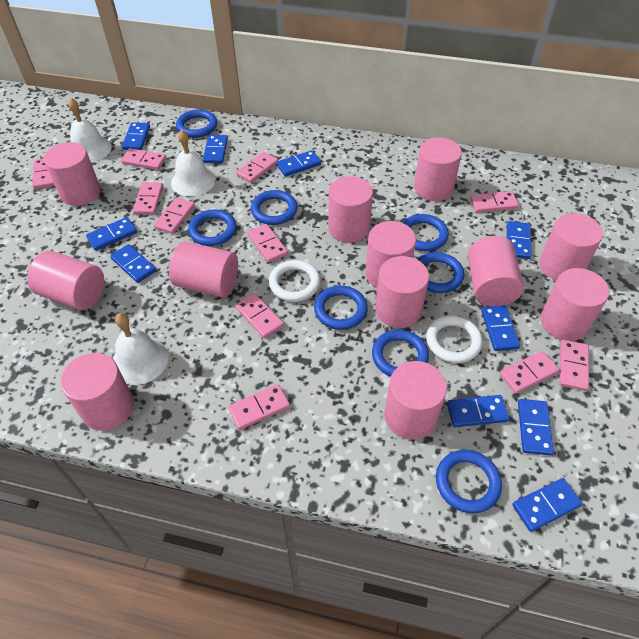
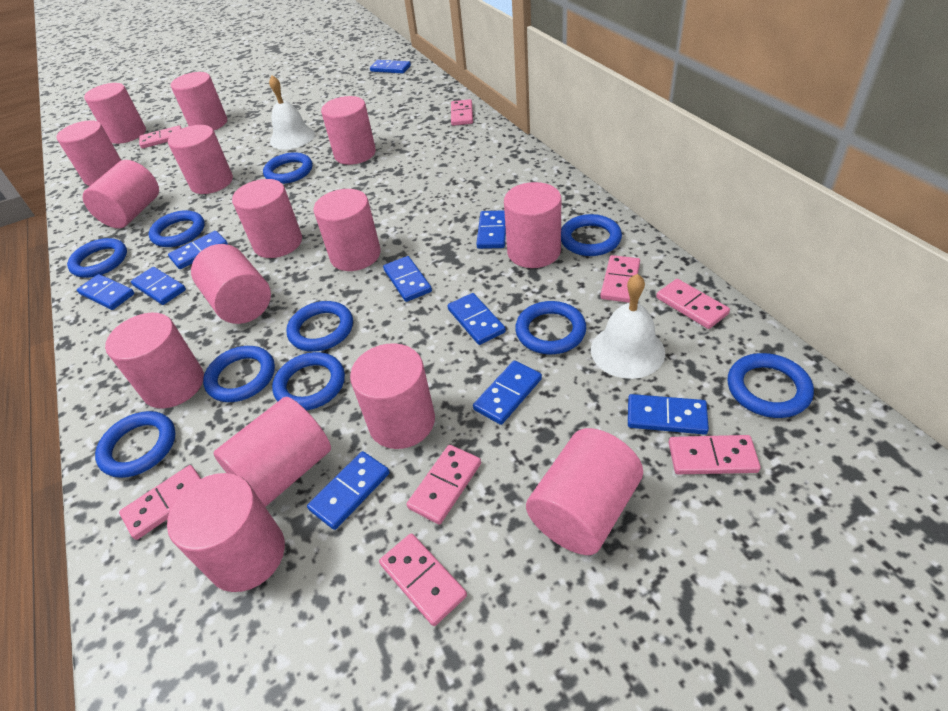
blue ring: 8 -> 10
pink cylinder: 12 -> 15
pink domino: 11 -> 8
white bell: 3 -> 2
white ring: 2 -> 0

